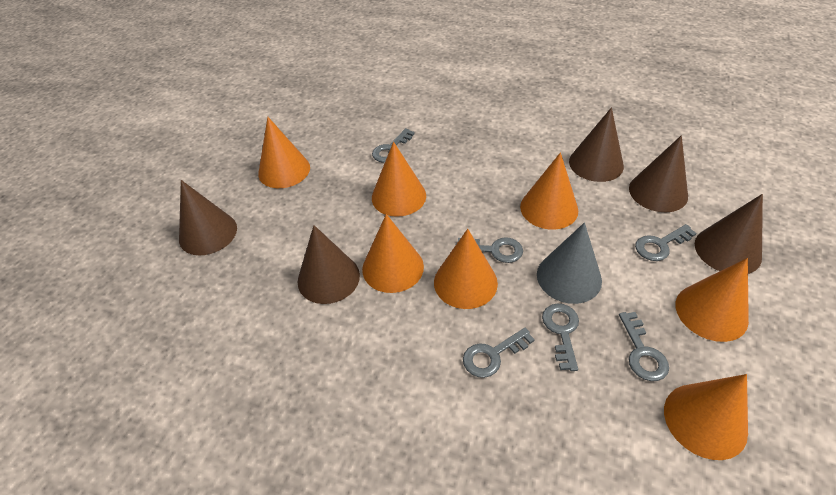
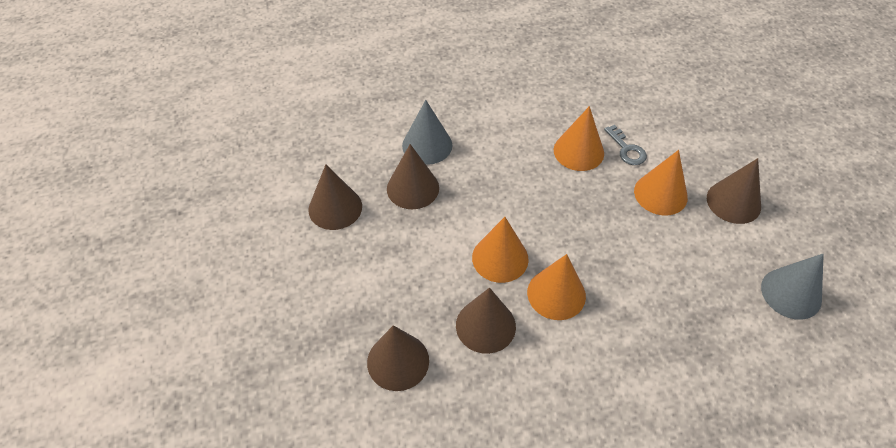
grey cone: 1 -> 2
grey key: 6 -> 1
orange cone: 7 -> 4

